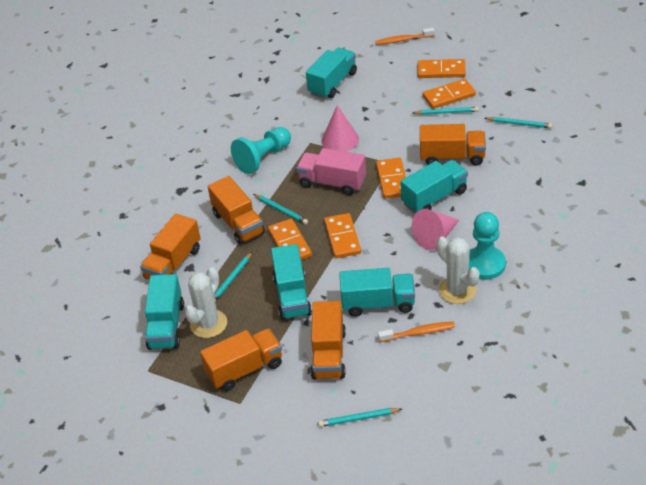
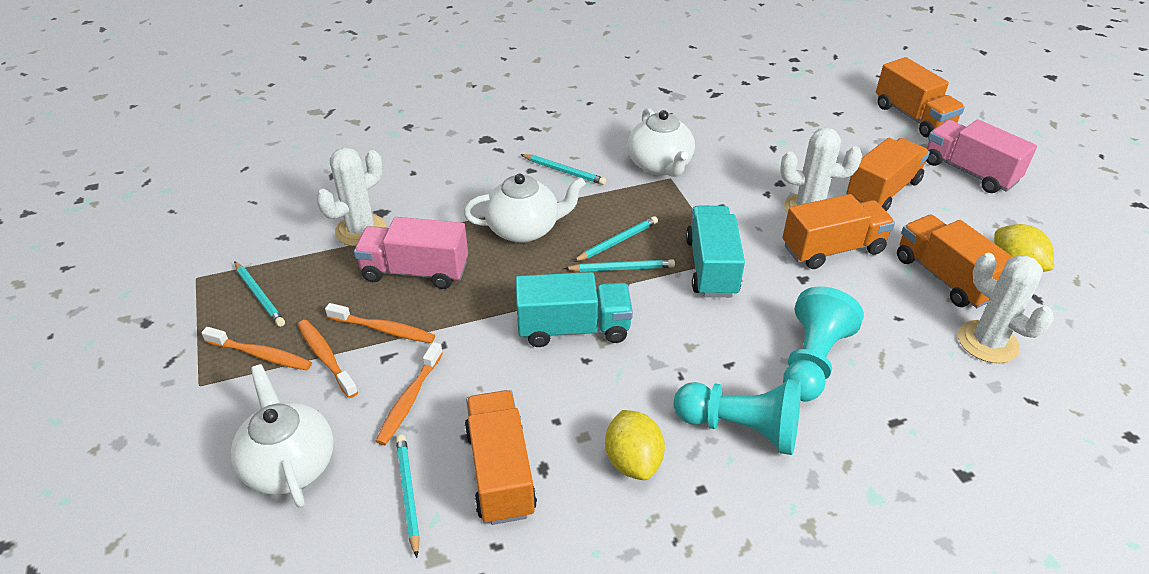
orange domino: 5 -> 0
orange toothbrush: 2 -> 4
pink cone: 2 -> 0
pink truck: 1 -> 2
turquoise truck: 5 -> 2
white cactus: 2 -> 3
white teapot: 0 -> 3
yellow lemon: 0 -> 2

